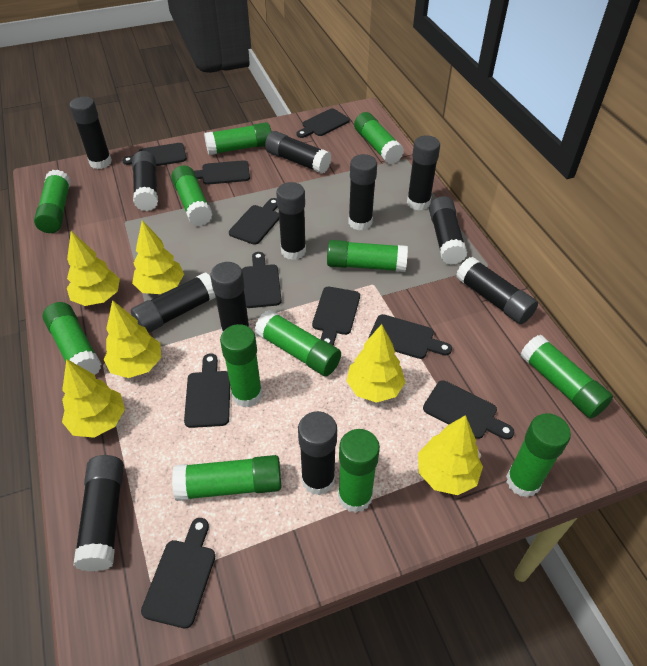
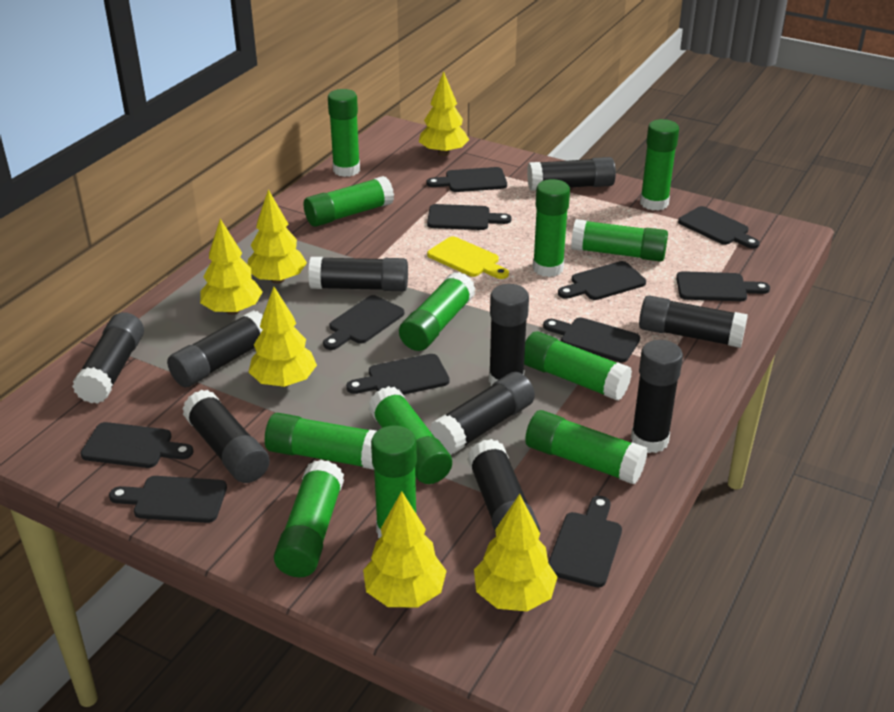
black cutting board: 10 -> 11
black glue stick: 12 -> 10
yellow cutting board: 0 -> 1

